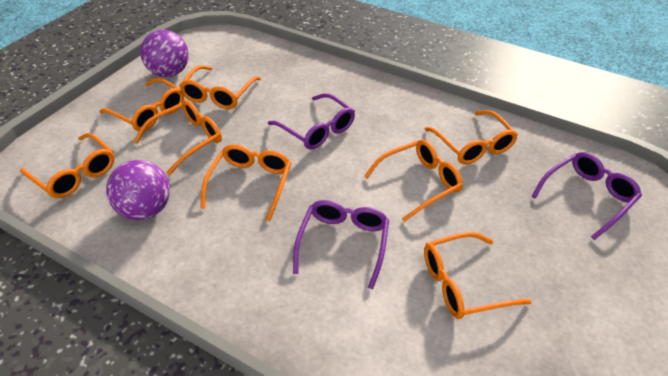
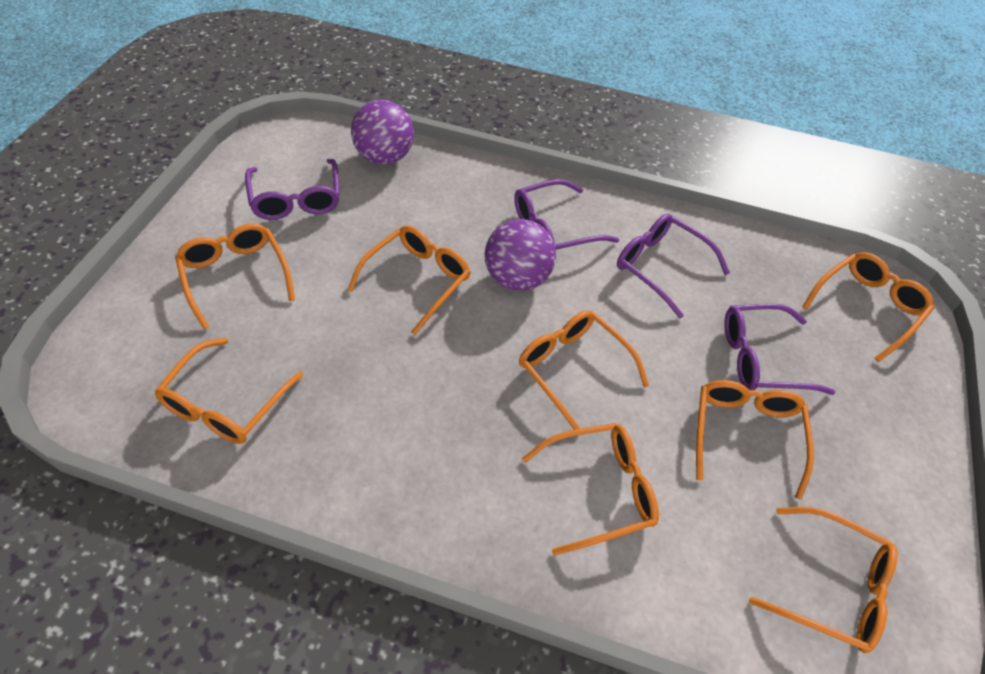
purple glasses: 3 -> 4

